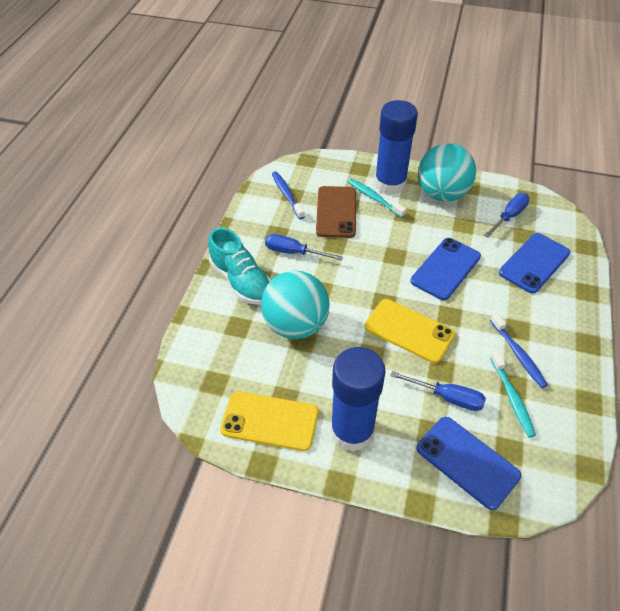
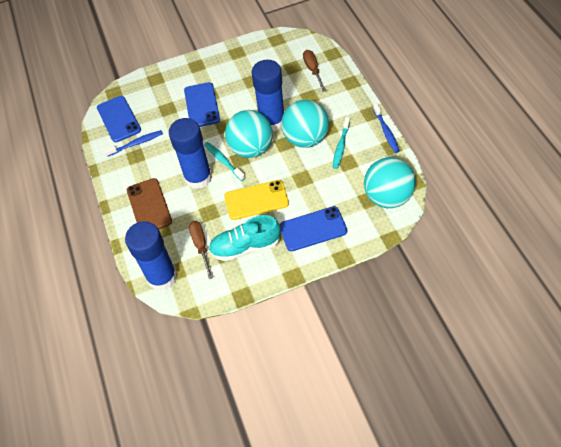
blue glue stick: 2 -> 3
blue screwdriver: 3 -> 0
brown screwdriver: 0 -> 2
turquoise ball: 2 -> 3
yellow phone: 2 -> 1

